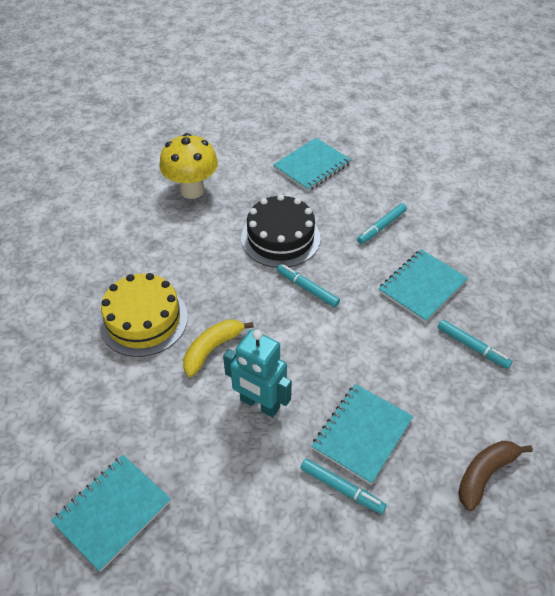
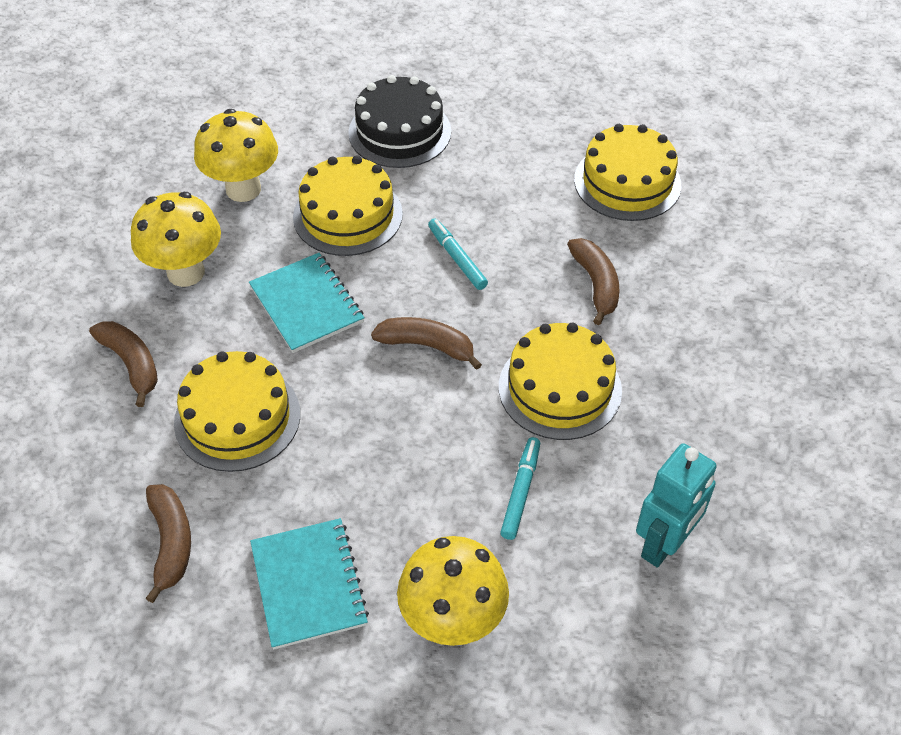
brown banana: 1 -> 4
turquoise marker: 4 -> 2
turquoise notebook: 4 -> 2
yellow banana: 1 -> 0
yellow cake: 1 -> 4
yellow mushroom: 1 -> 3

